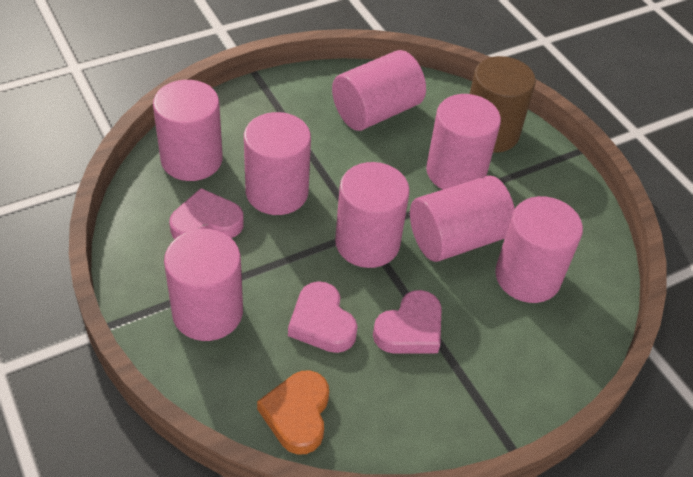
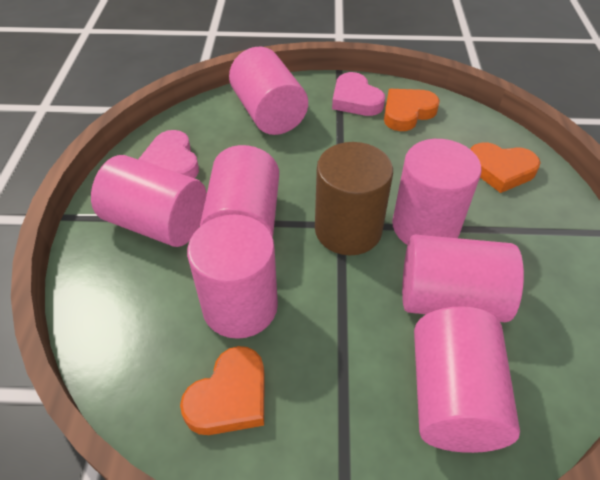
orange heart: 1 -> 3
pink cylinder: 8 -> 7
pink heart: 3 -> 2

